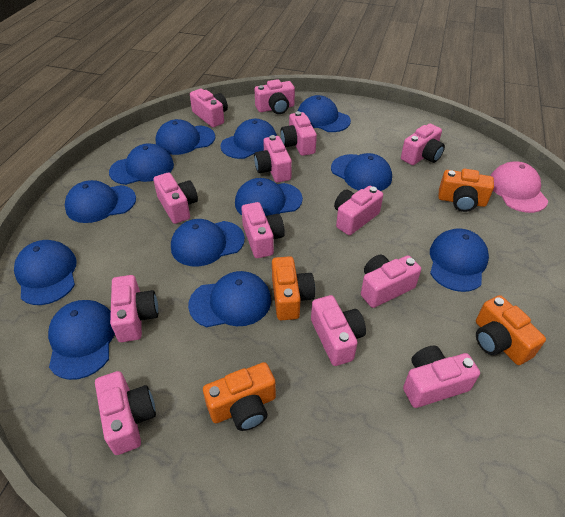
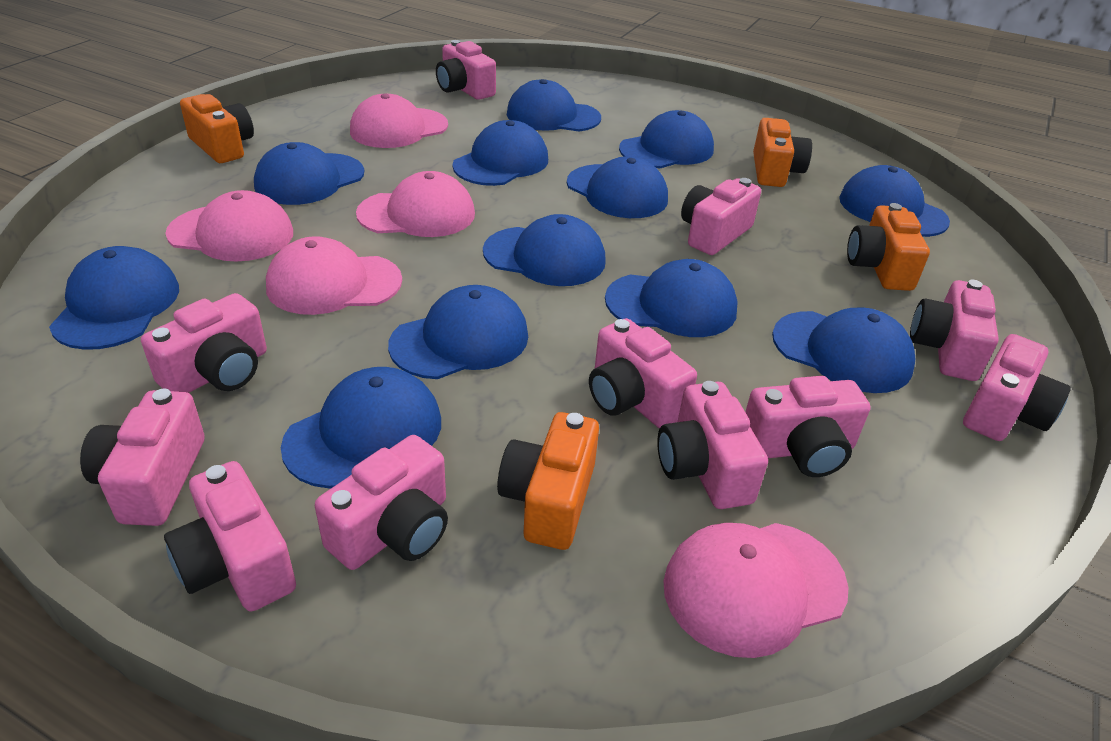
pink camera: 13 -> 11
pink cap: 1 -> 5

